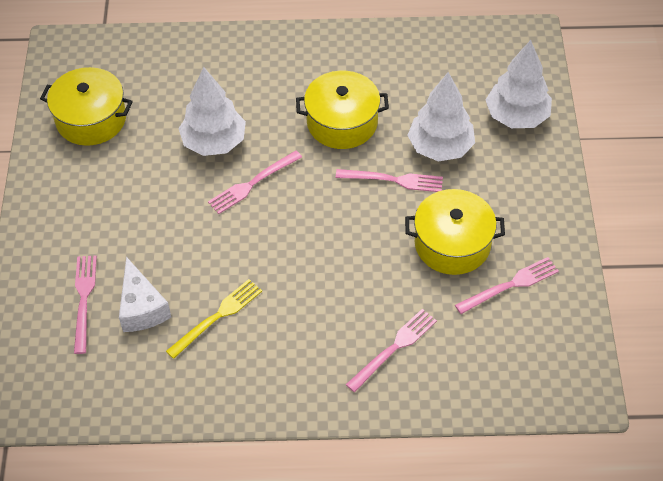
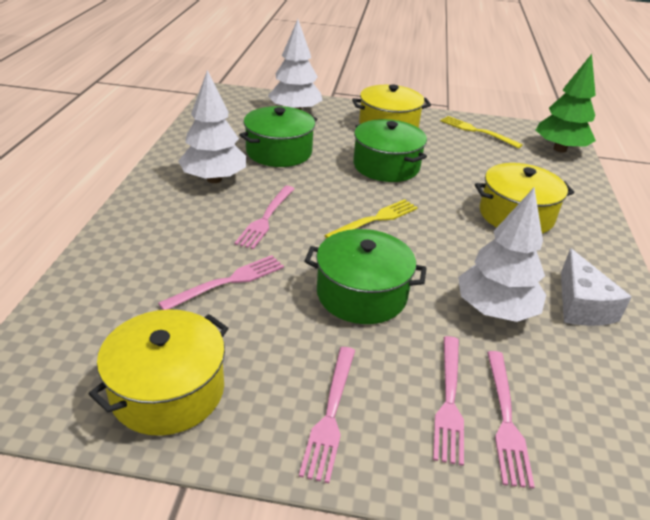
green pot: 0 -> 3
green tree: 0 -> 1
yellow fork: 1 -> 2

